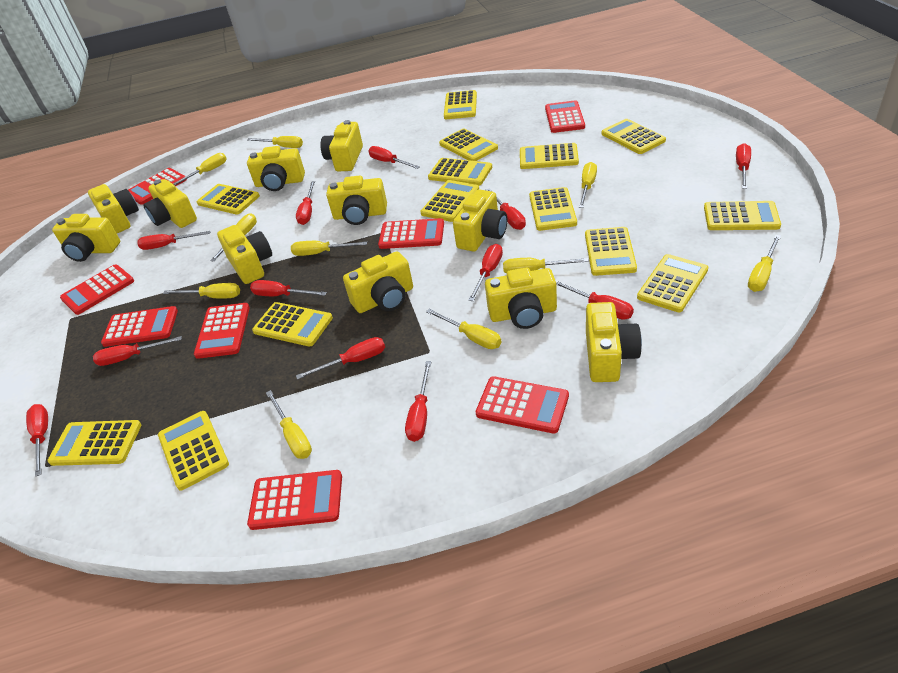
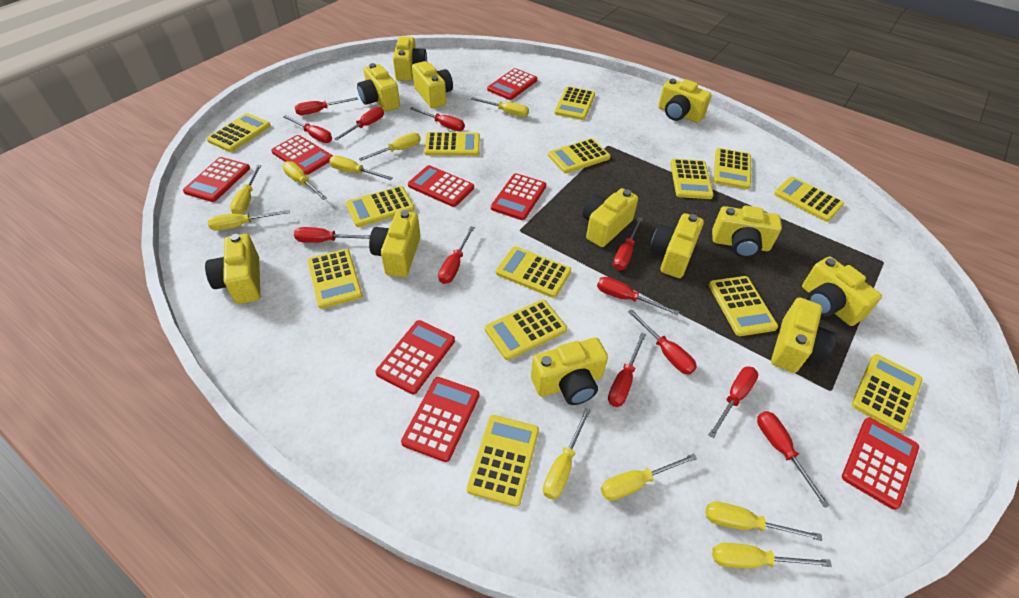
yellow camera: 11 -> 12

